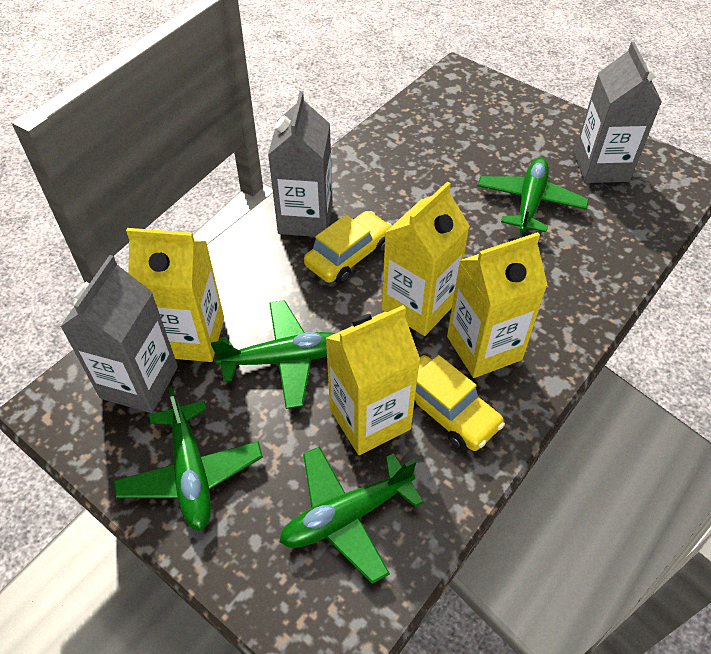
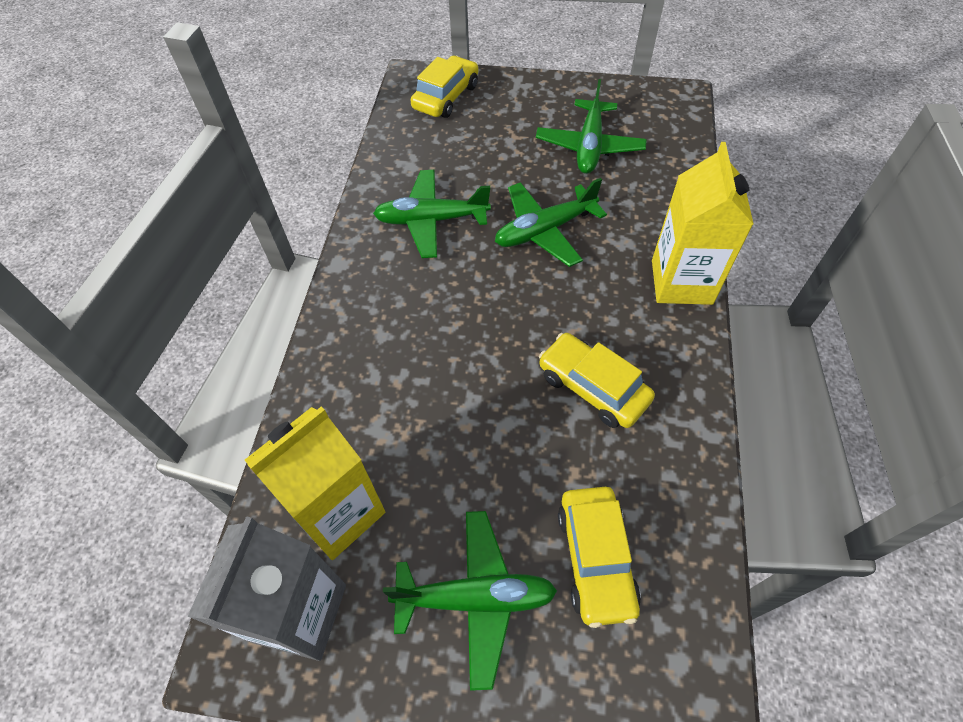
grey carton: 3 -> 1
yellow car: 2 -> 3
yellow carton: 4 -> 2

